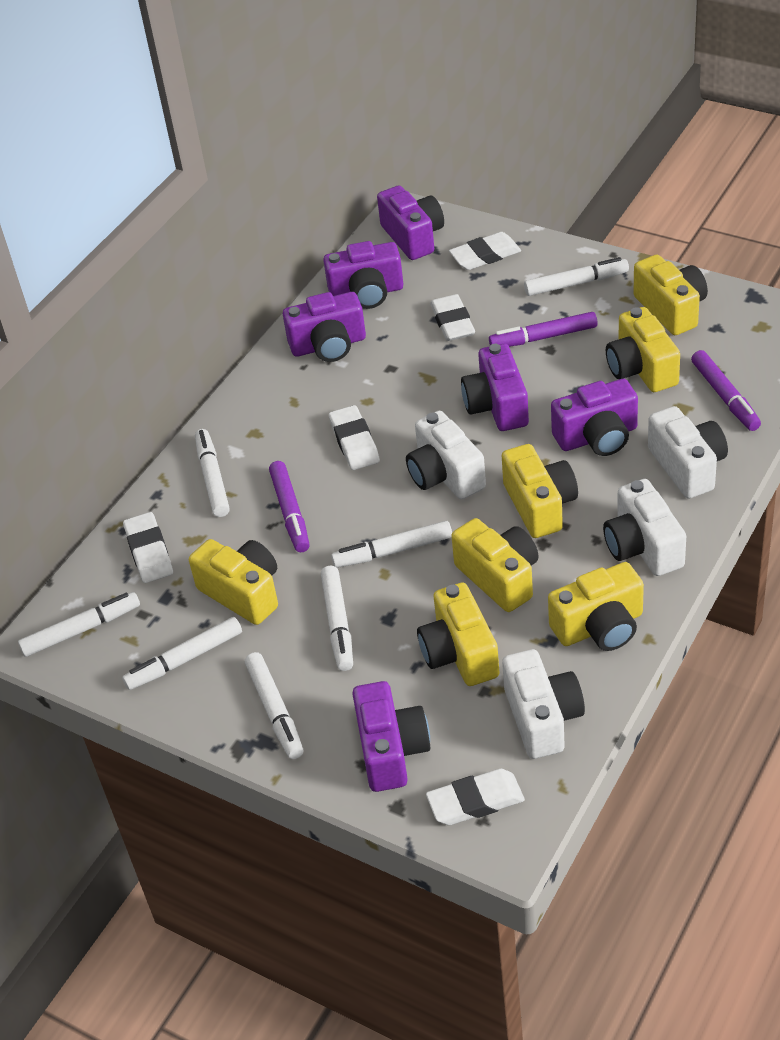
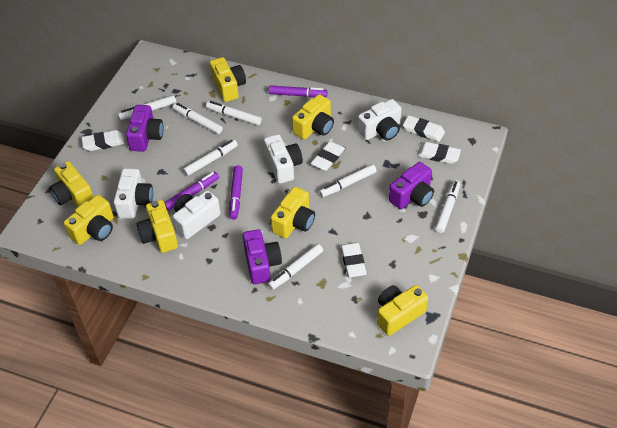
purple camera: 6 -> 3

